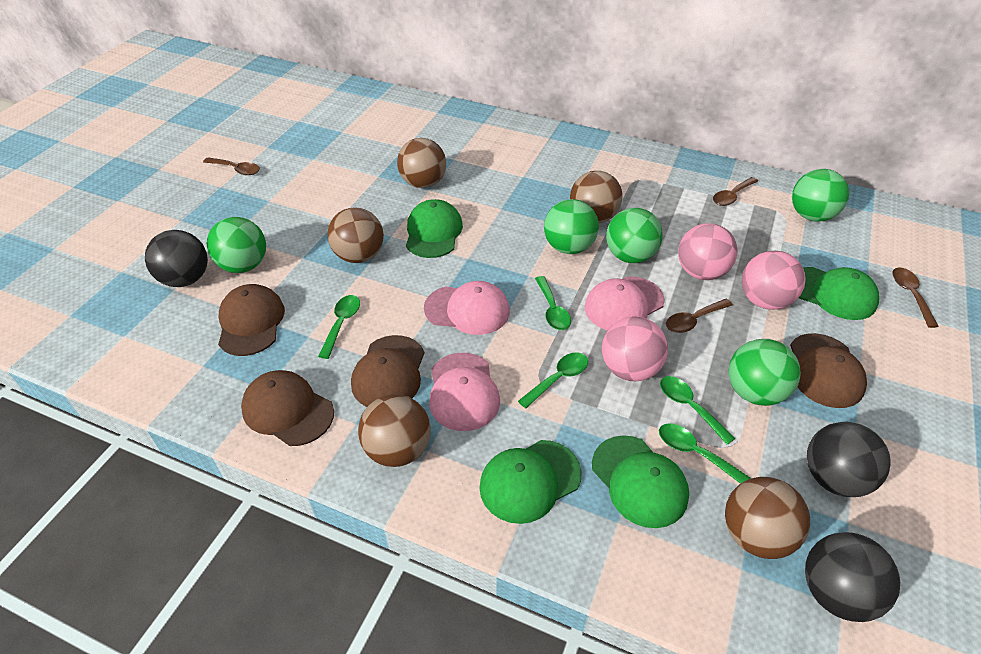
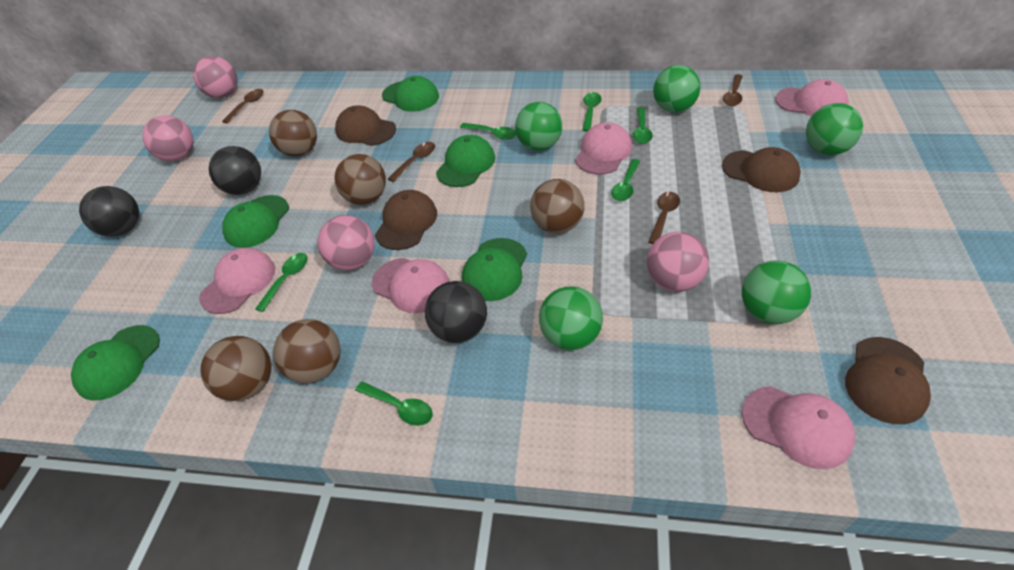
green cap: 4 -> 5
green spoon: 5 -> 6
pink ball: 3 -> 4
pink cap: 3 -> 5

